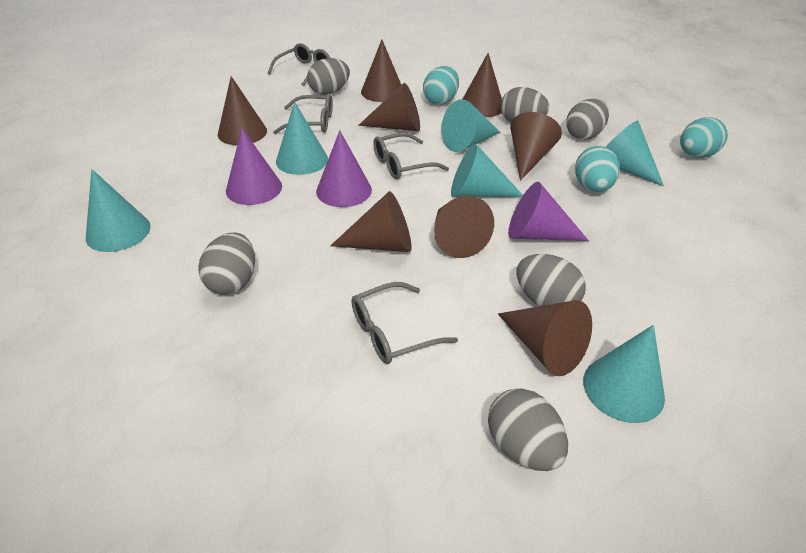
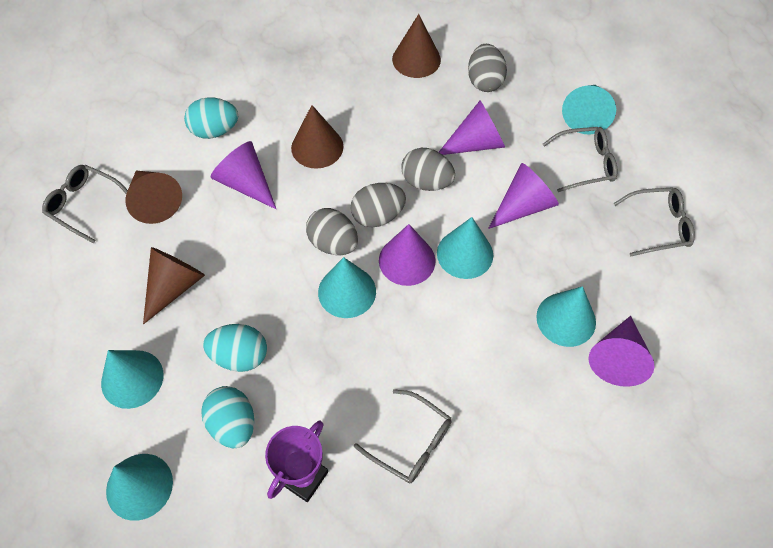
brown cone: 8 -> 4
grey egg: 6 -> 4
purple cone: 3 -> 5
purple trophy: 0 -> 1

